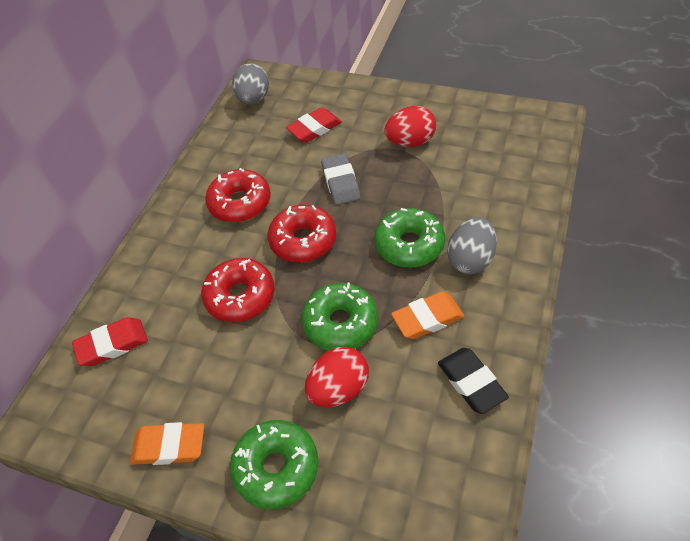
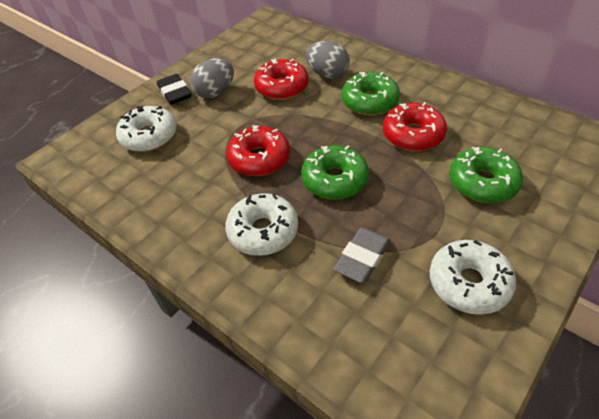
orange eraser: 2 -> 0
red egg: 2 -> 0
red eraser: 2 -> 0
white donut: 0 -> 3

